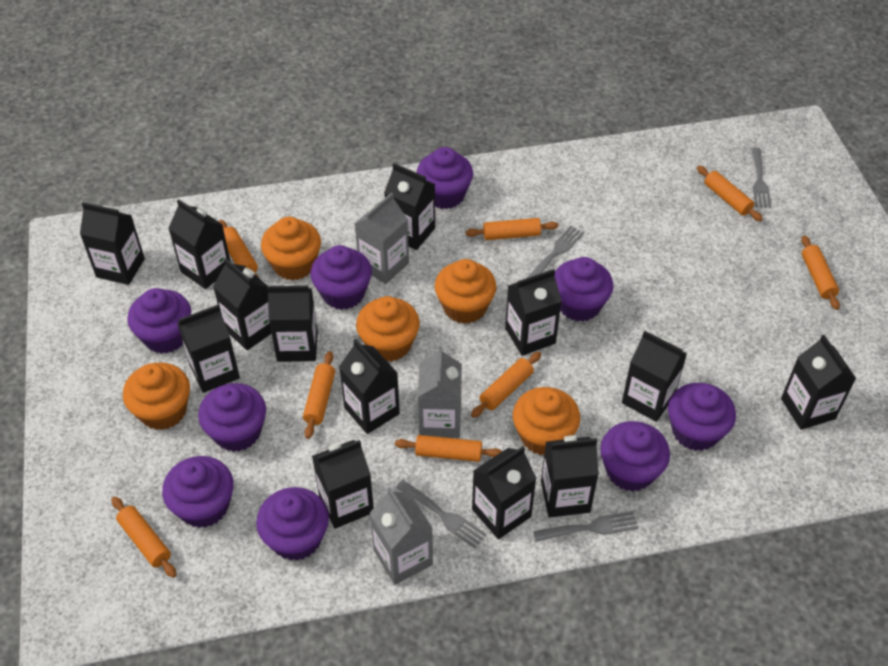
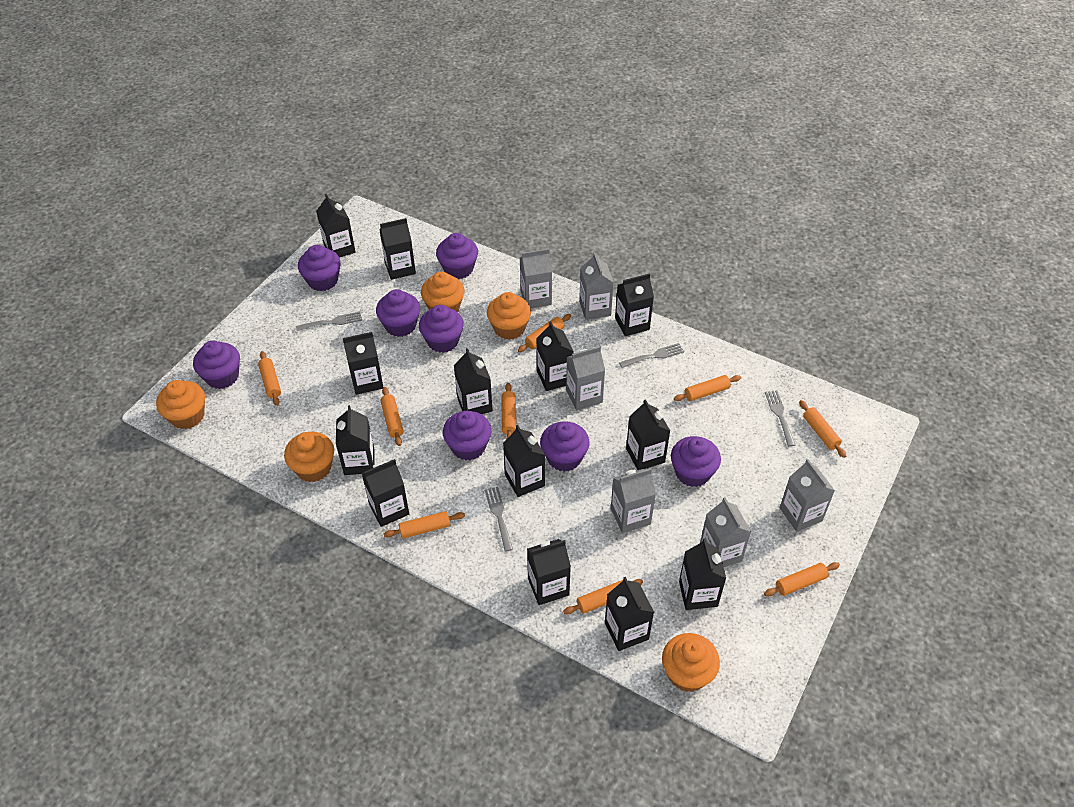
grey carton: 3 -> 6
orange rolling pin: 8 -> 9
purple cupcake: 9 -> 8

